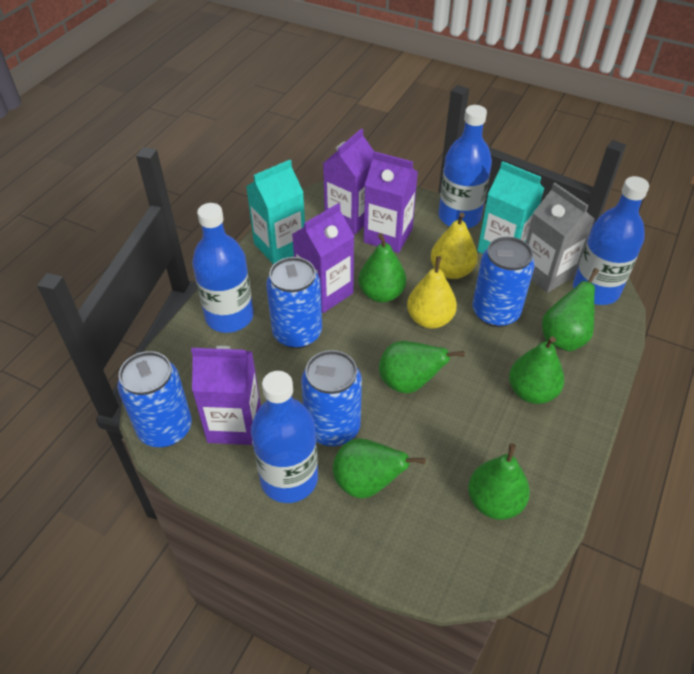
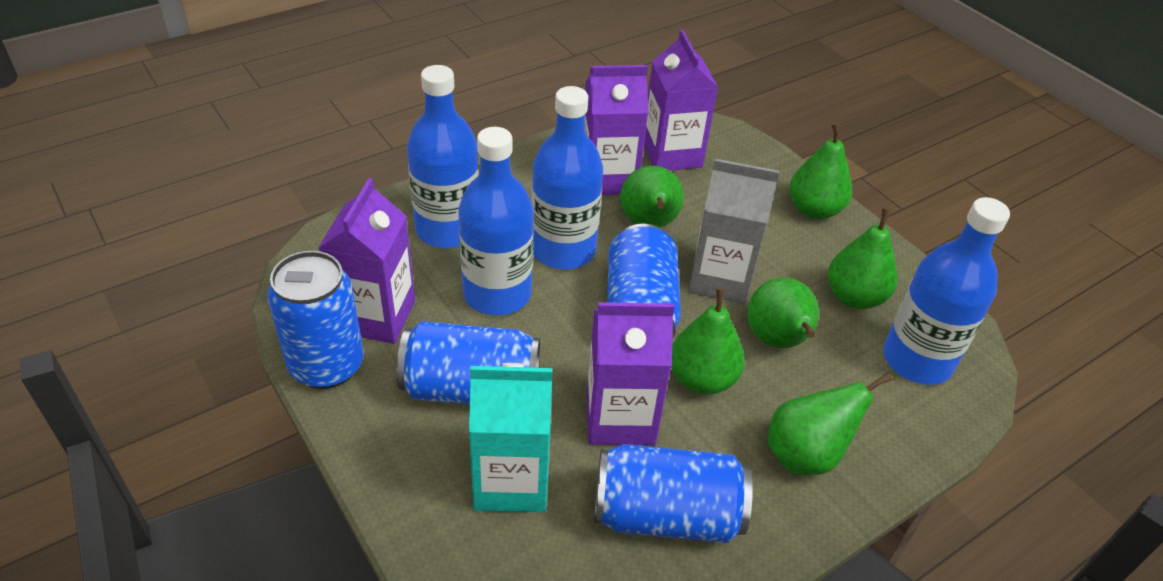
turquoise carton: 2 -> 1
yellow pear: 2 -> 0

